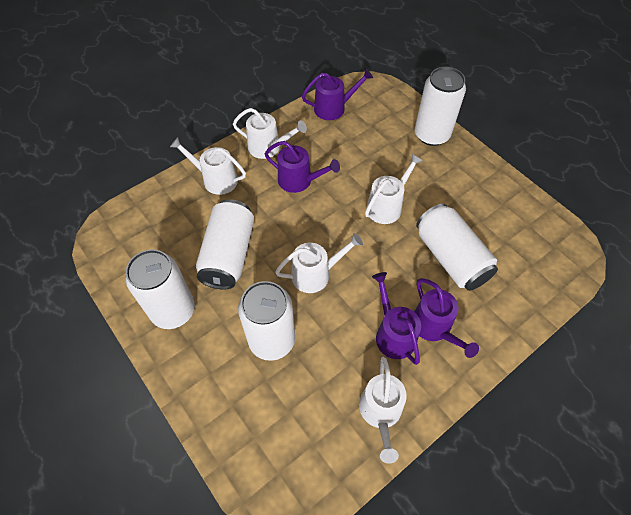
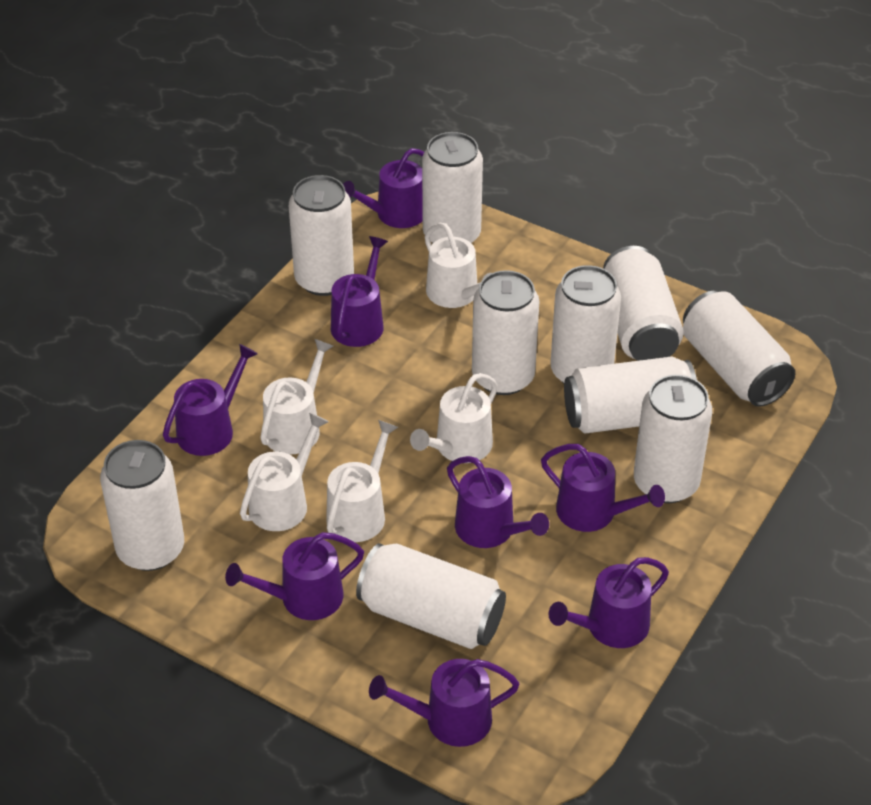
purple watering can: 4 -> 8
white can: 5 -> 10

